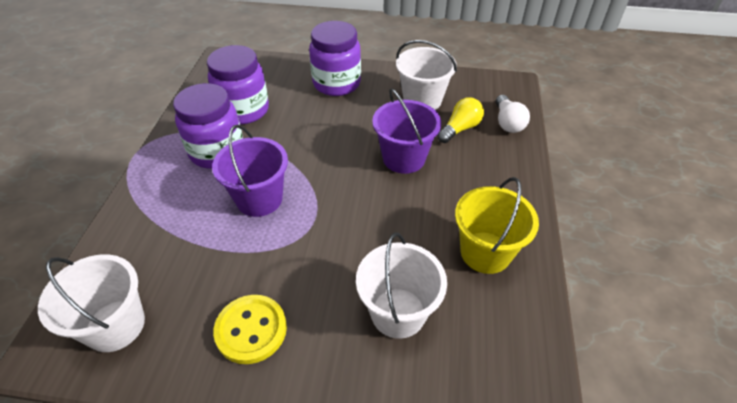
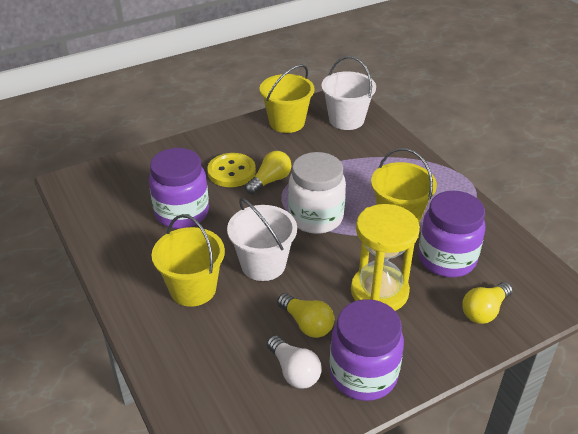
purple bucket: 2 -> 0
white bucket: 3 -> 2
white jar: 0 -> 1
yellow bucket: 1 -> 3
yellow hourglass: 0 -> 1
yellow light bulb: 1 -> 3

